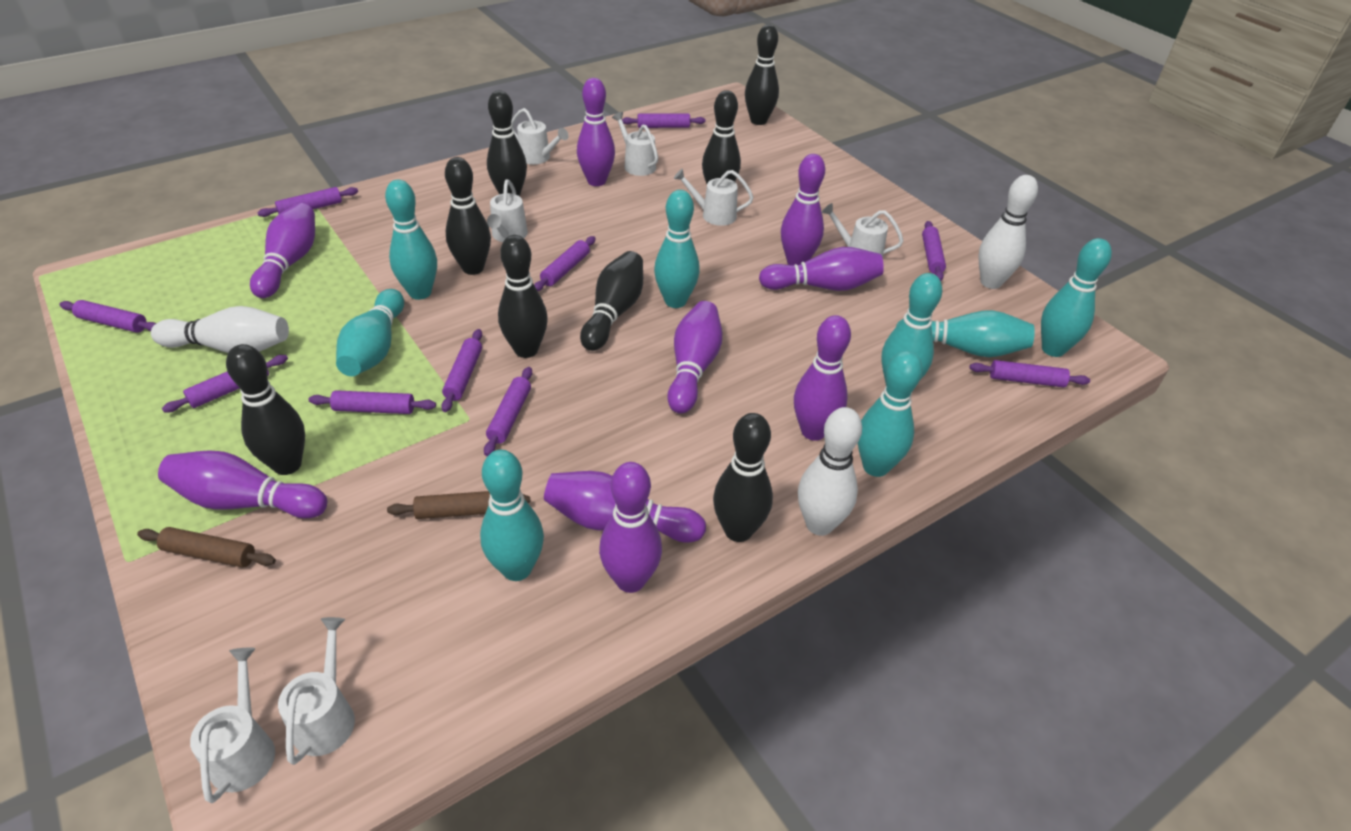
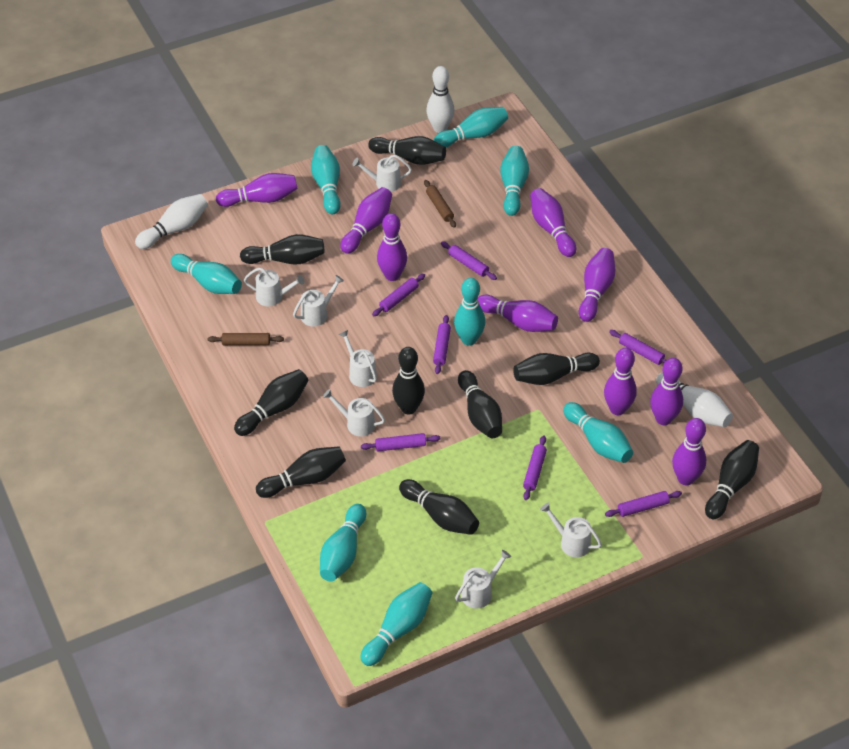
black bowling pin: 8 -> 9
purple rolling pin: 10 -> 7

